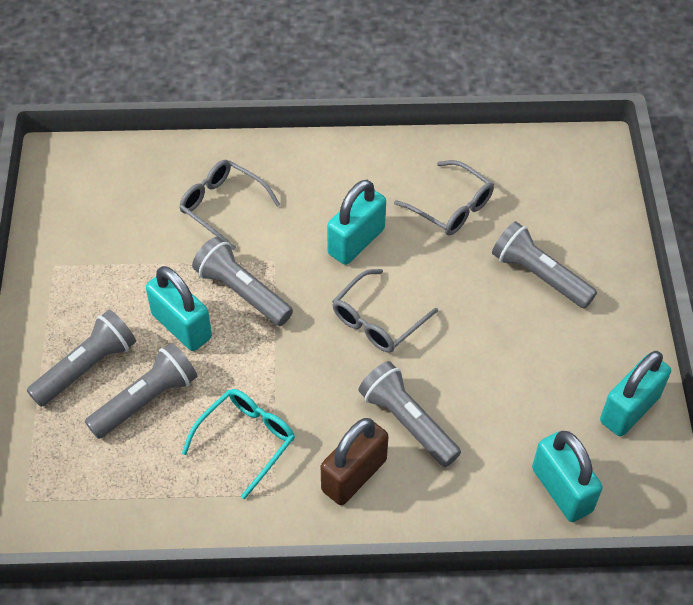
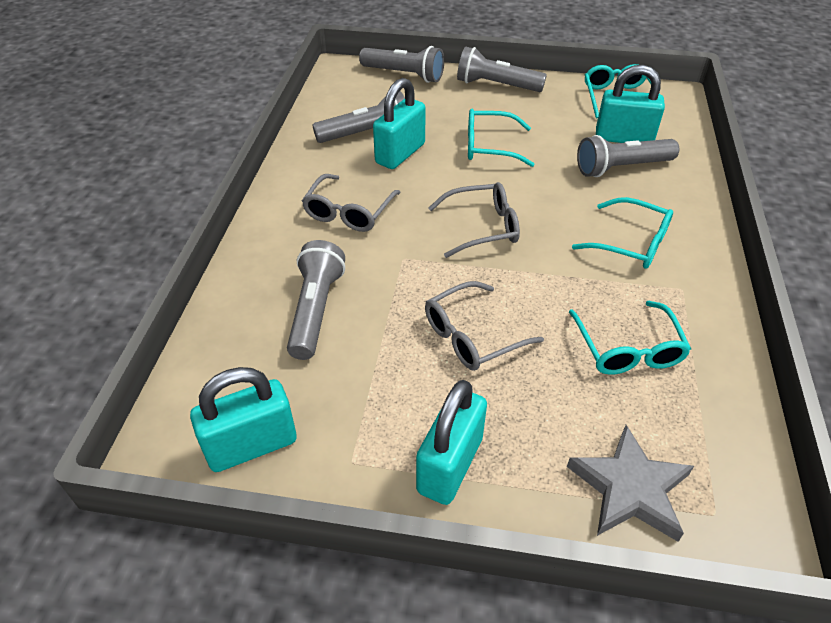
brown padlock: 1 -> 0
grey star: 0 -> 1
turquoise glasses: 1 -> 4

